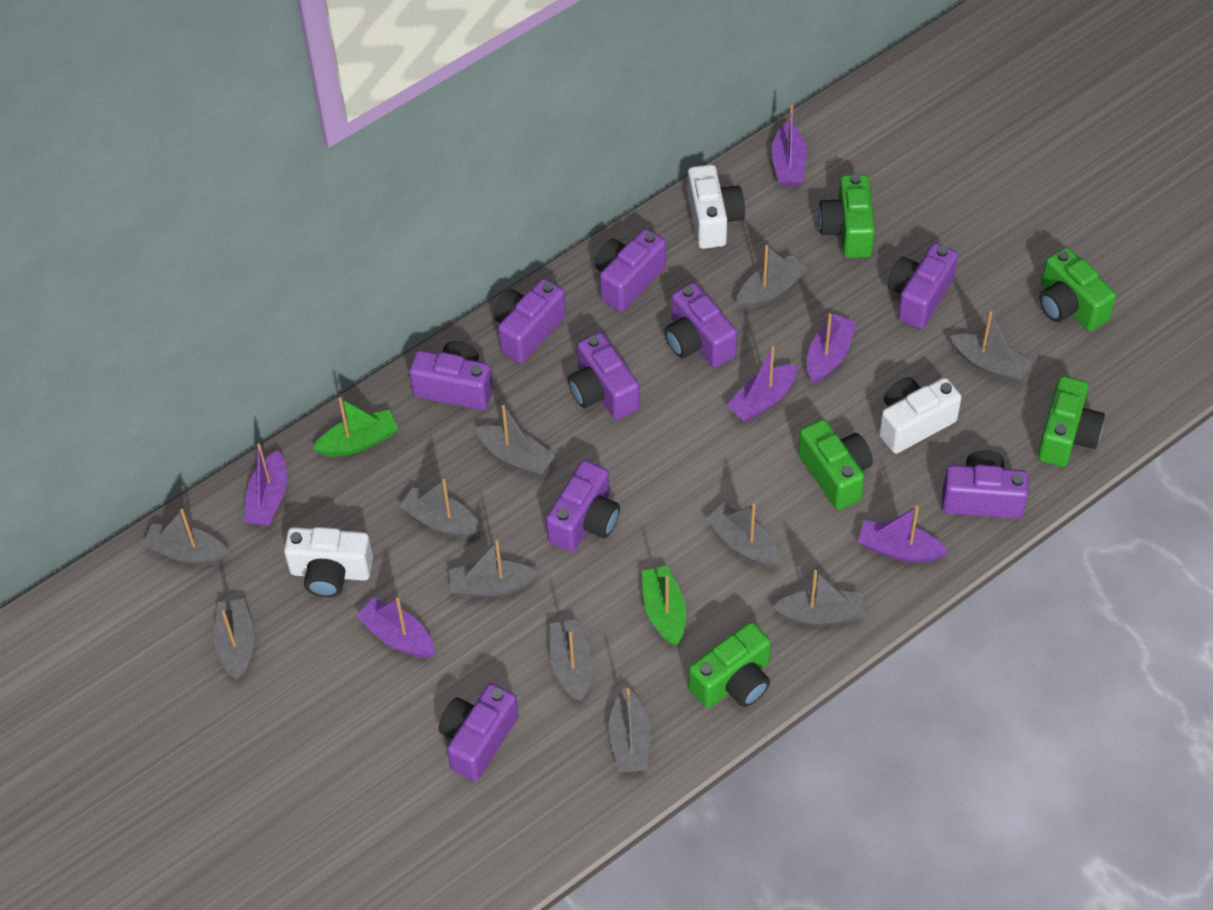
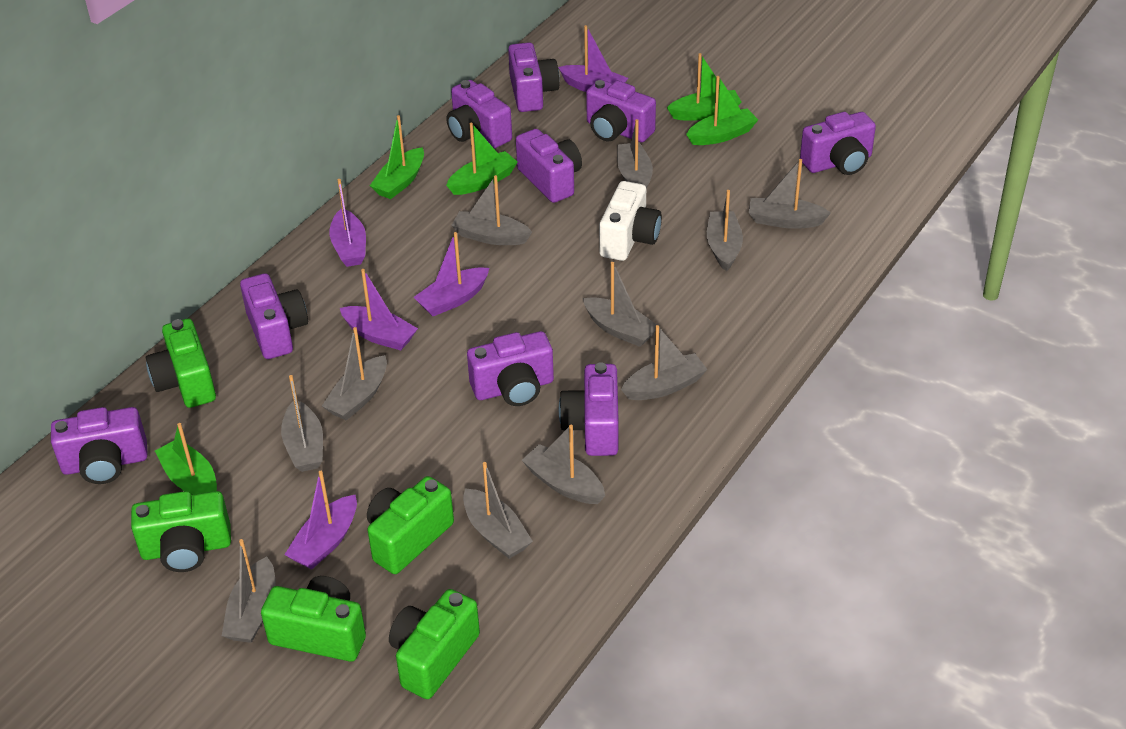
green boat: 2 -> 5
purple boat: 6 -> 5
white camera: 3 -> 1

